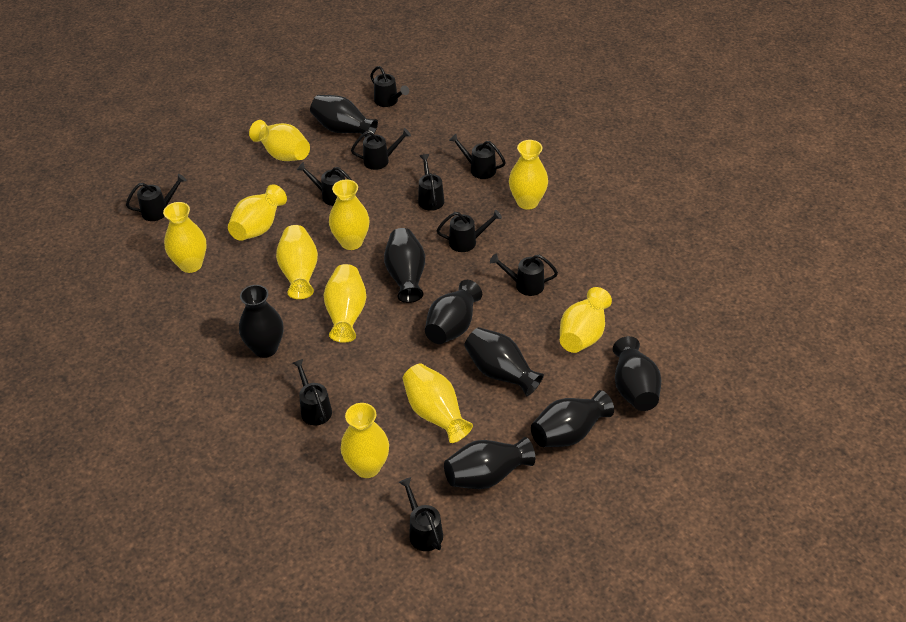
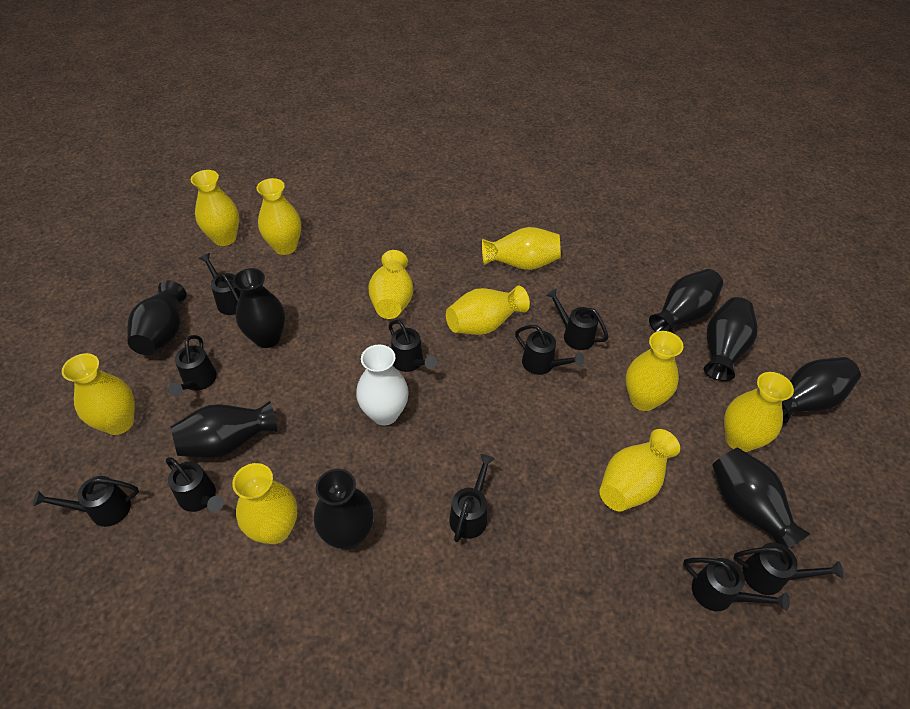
white vase: 0 -> 1

